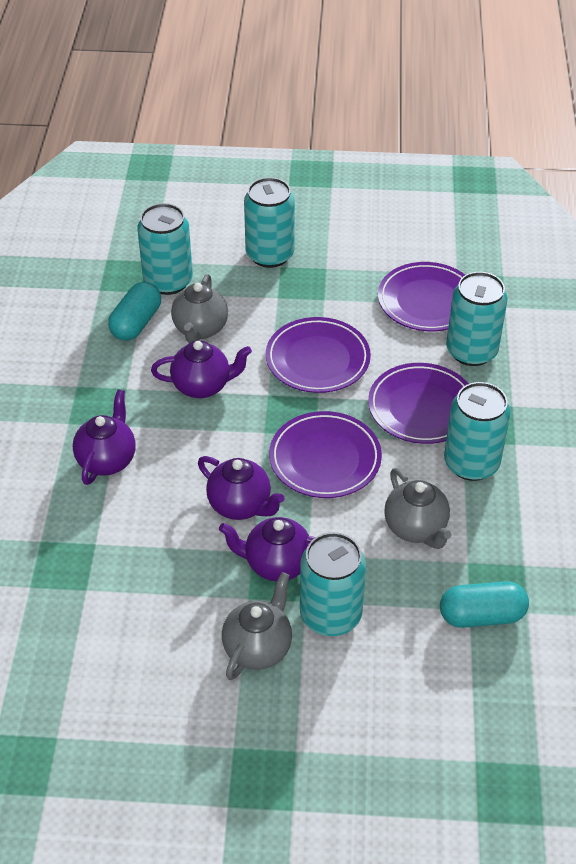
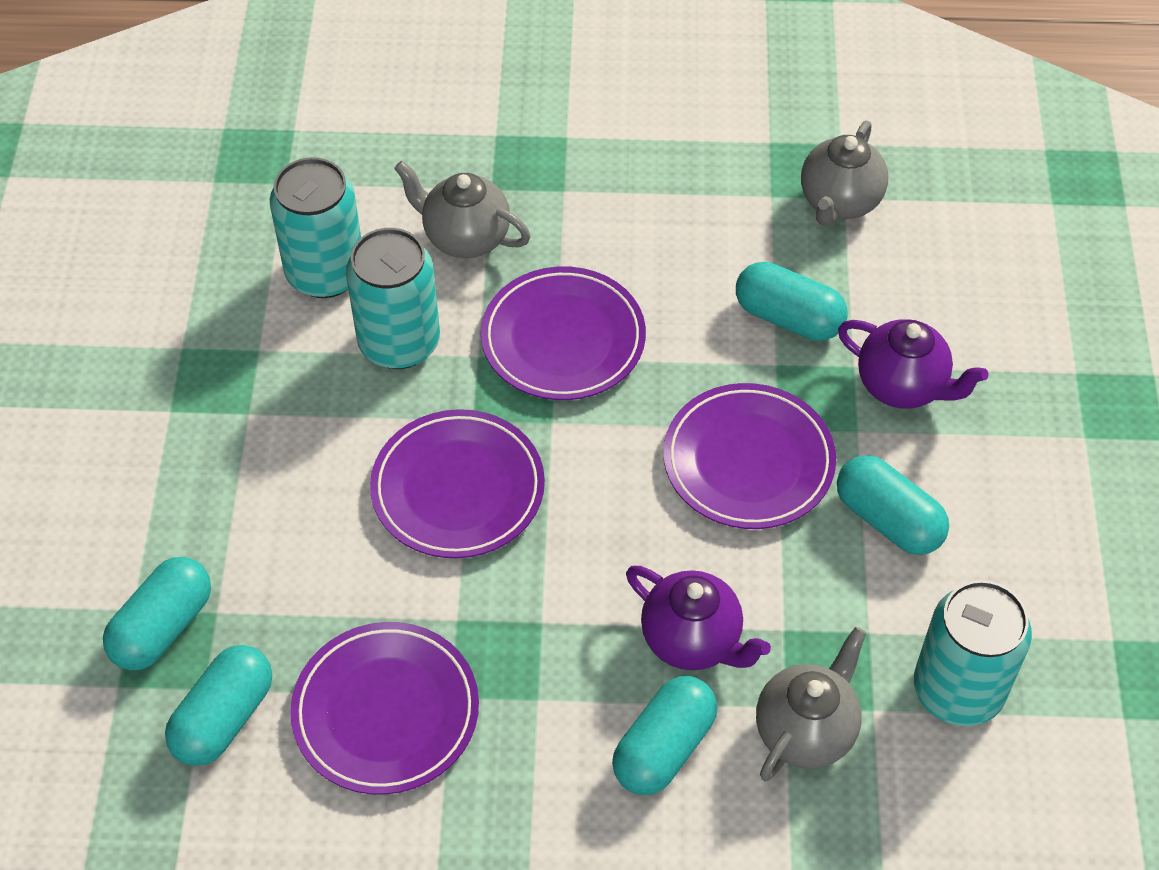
purple teapot: 4 -> 2
turquoise can: 5 -> 3
turquoise capsule: 2 -> 5

